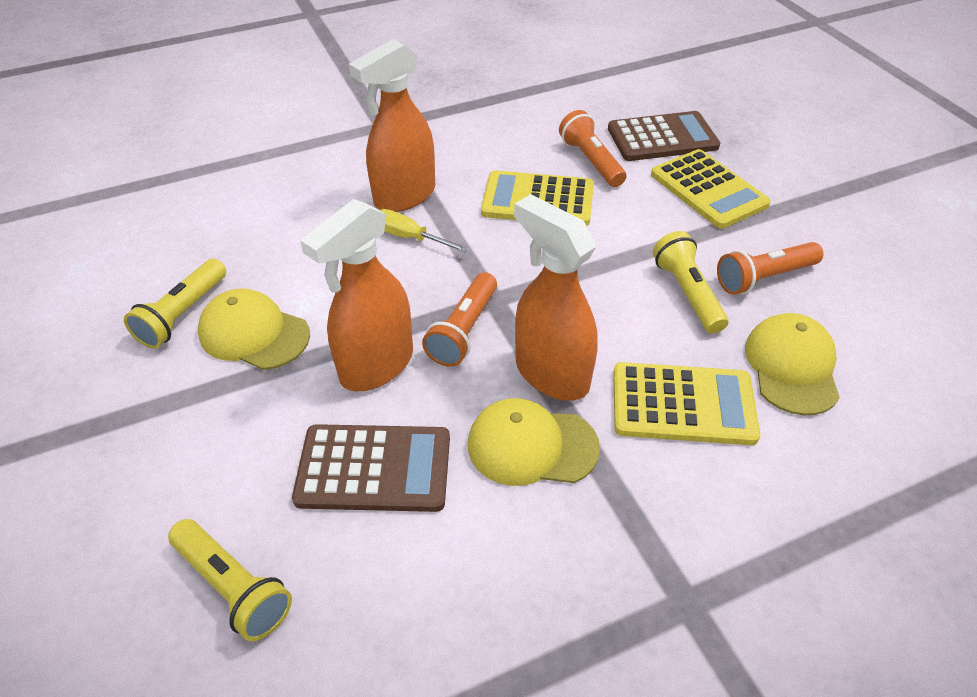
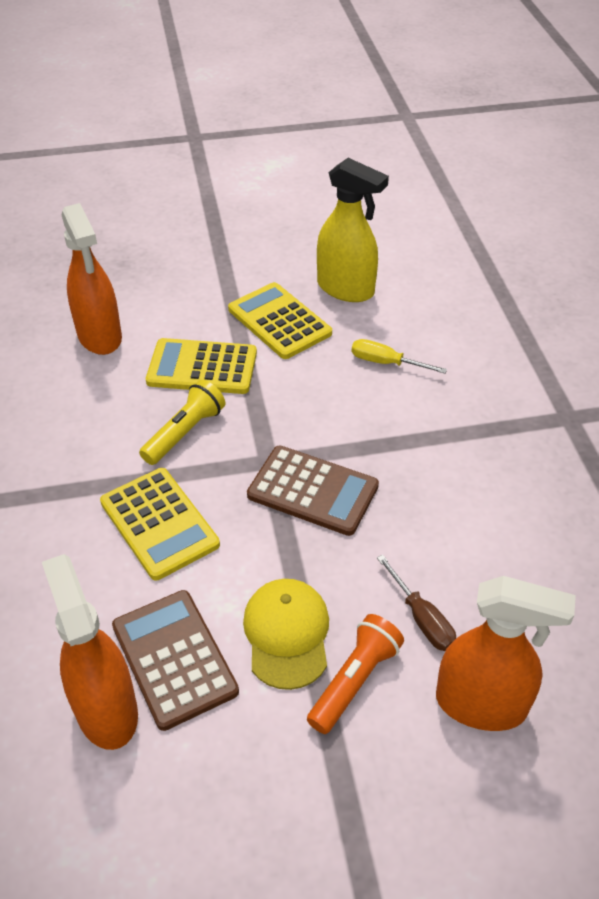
brown screwdriver: 0 -> 1
orange flashlight: 3 -> 1
yellow cap: 3 -> 1
yellow flashlight: 3 -> 1
yellow spray bottle: 0 -> 1

